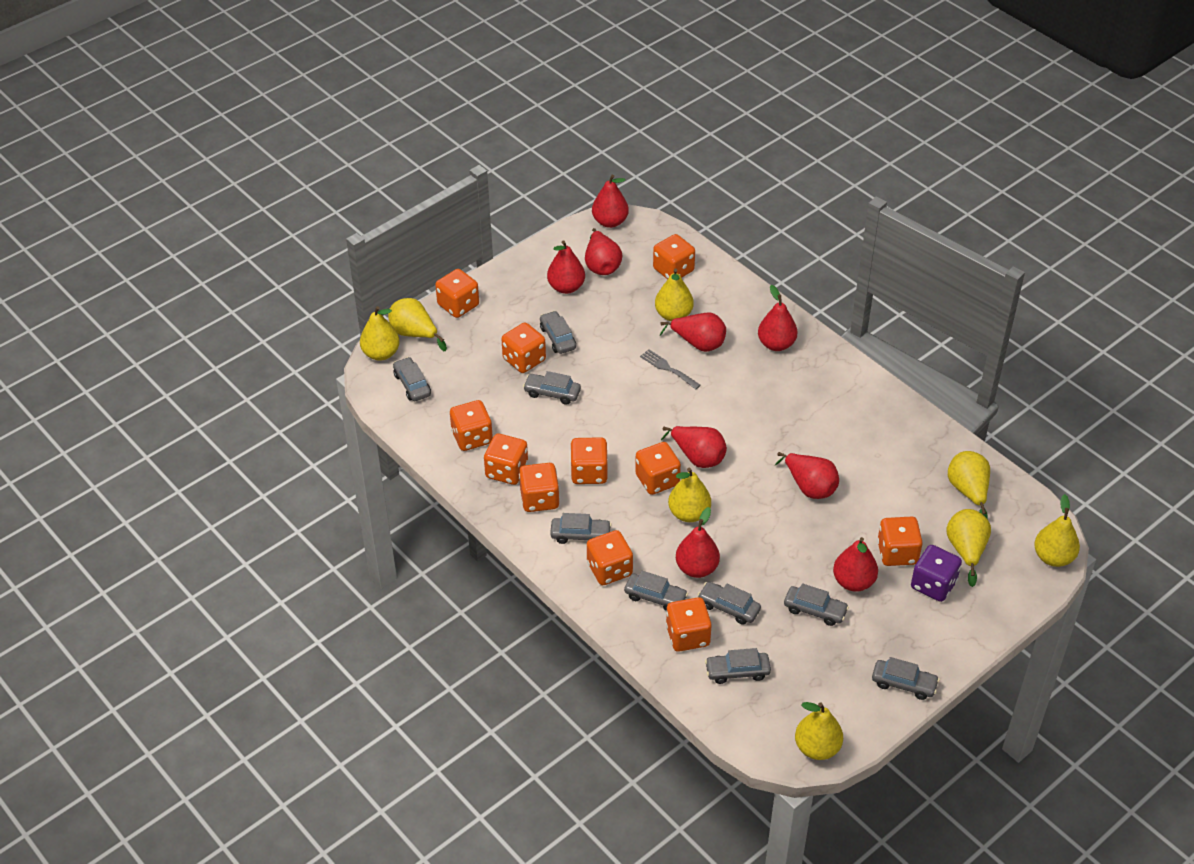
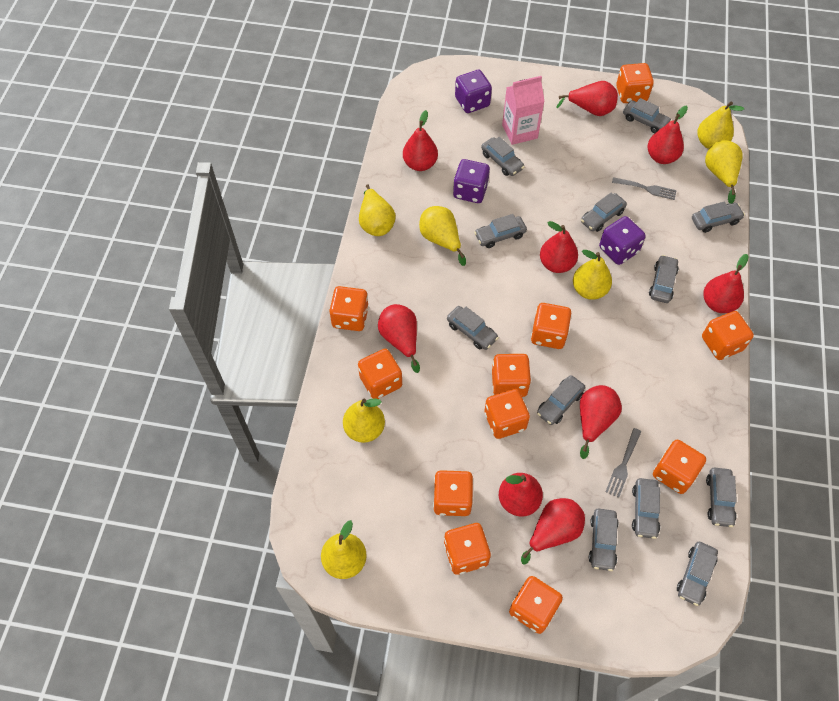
grey car: 9 -> 12
grey fork: 1 -> 2
pink carton: 0 -> 1
purple dice: 1 -> 3
yellow pear: 8 -> 7

